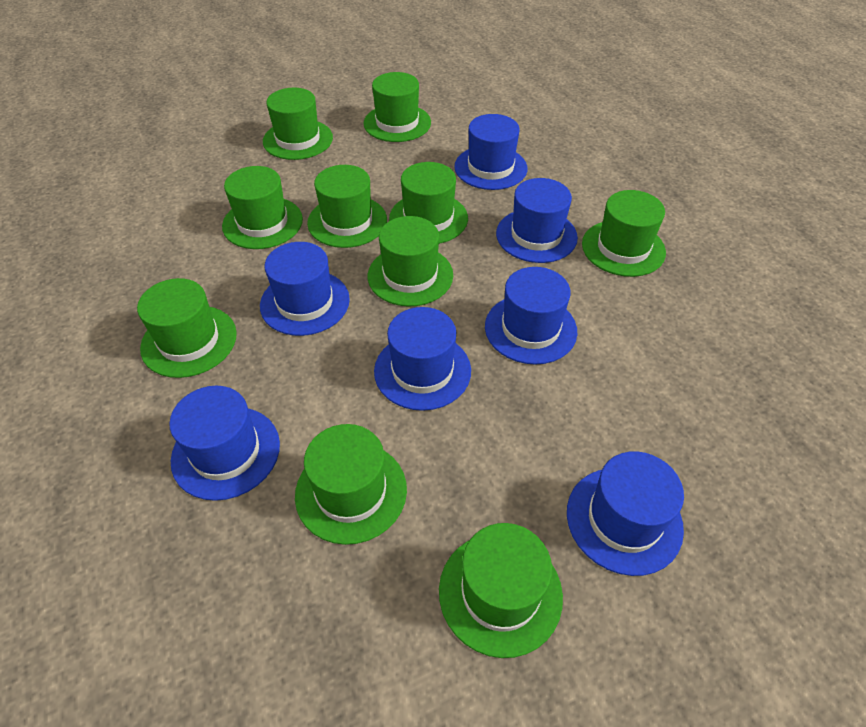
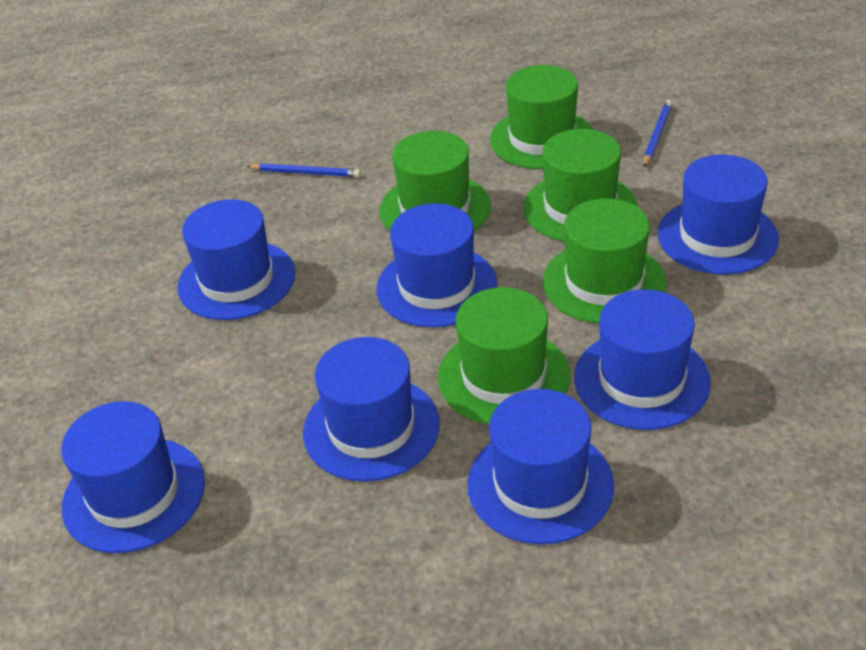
blue pencil: 0 -> 2
green hat: 10 -> 5

